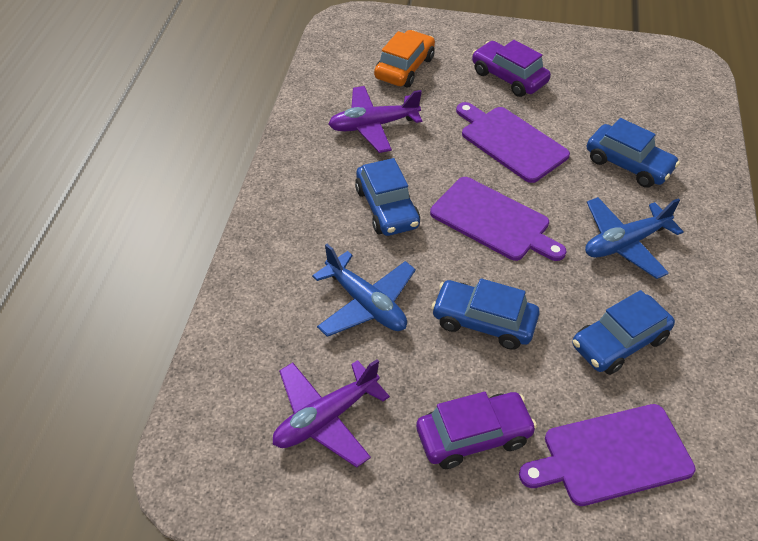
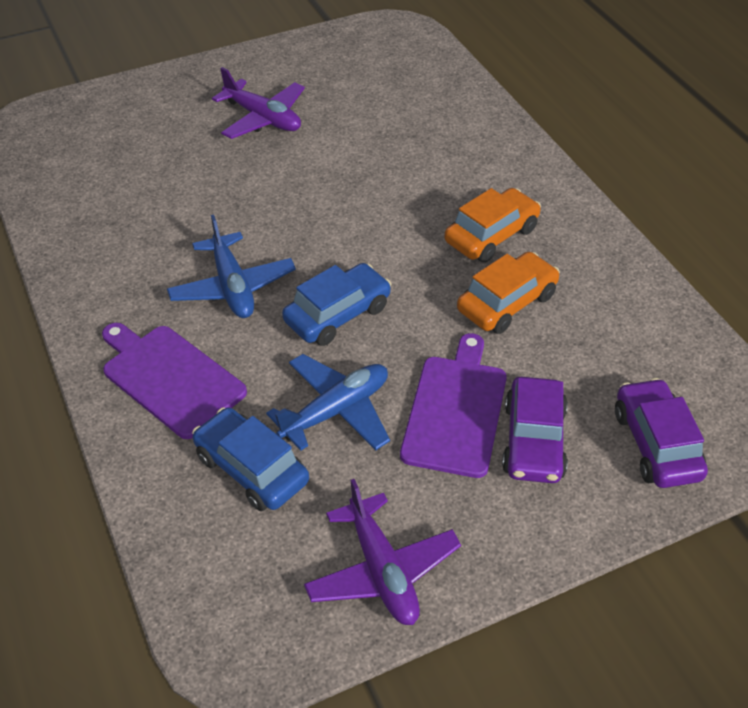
blue car: 4 -> 2
orange car: 1 -> 2
purple cutting board: 3 -> 2

